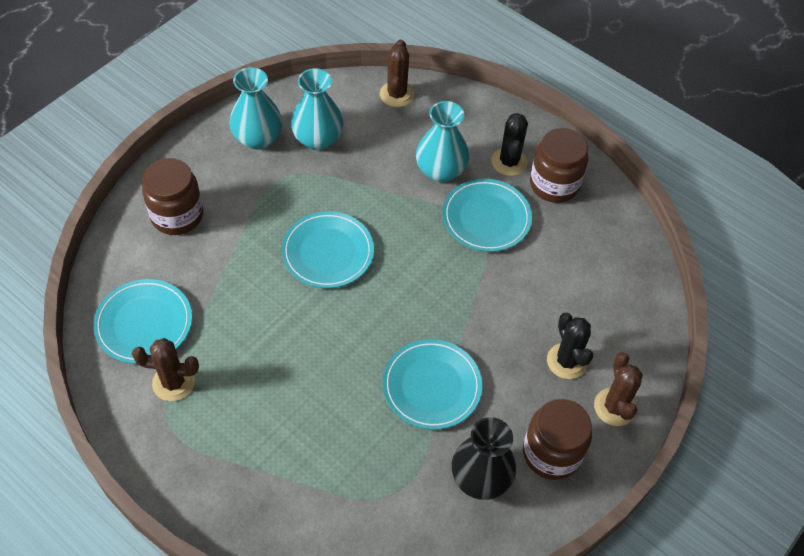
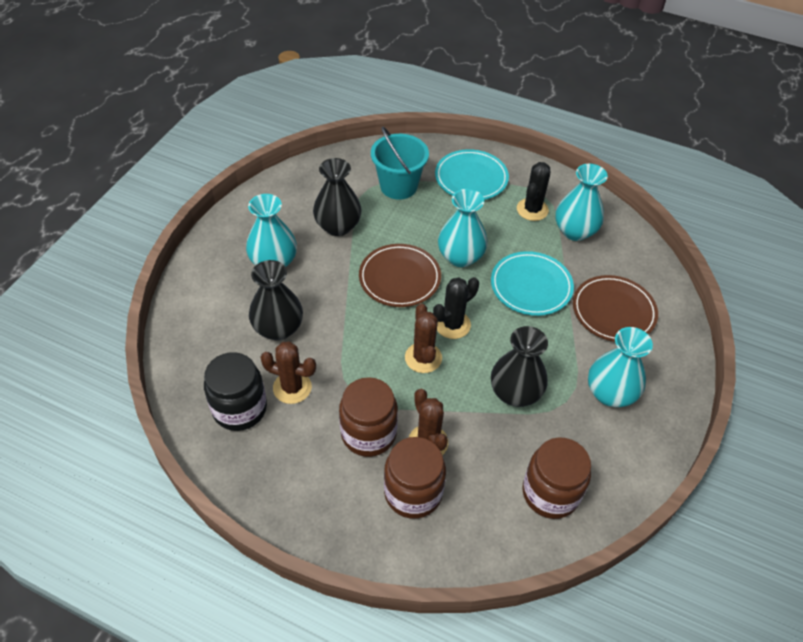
black jar: 0 -> 1
black vase: 1 -> 3
brown plate: 0 -> 2
turquoise bucket: 0 -> 1
turquoise plate: 4 -> 2
turquoise vase: 3 -> 4

